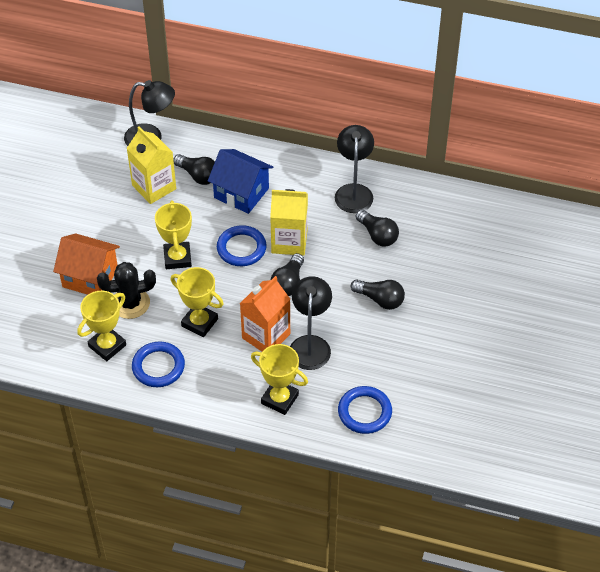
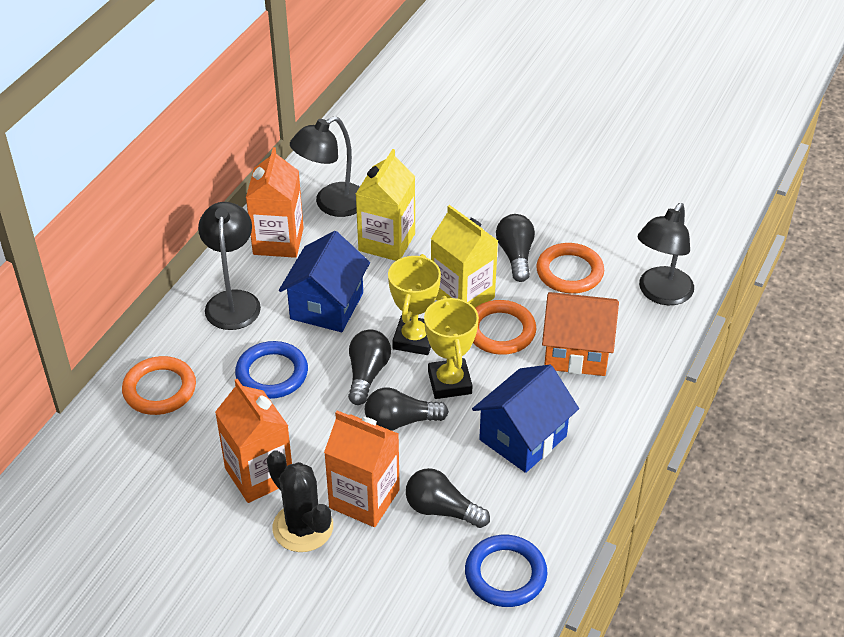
blue house: 1 -> 2
blue ring: 3 -> 2
orange carton: 1 -> 3
orange ring: 0 -> 3
yellow trophy: 4 -> 2

